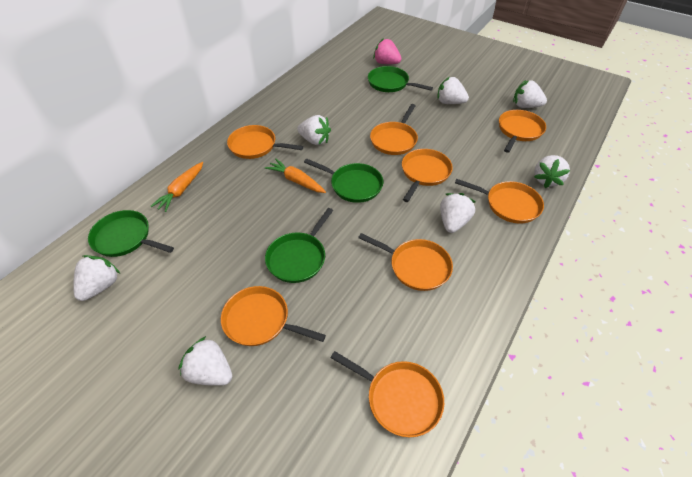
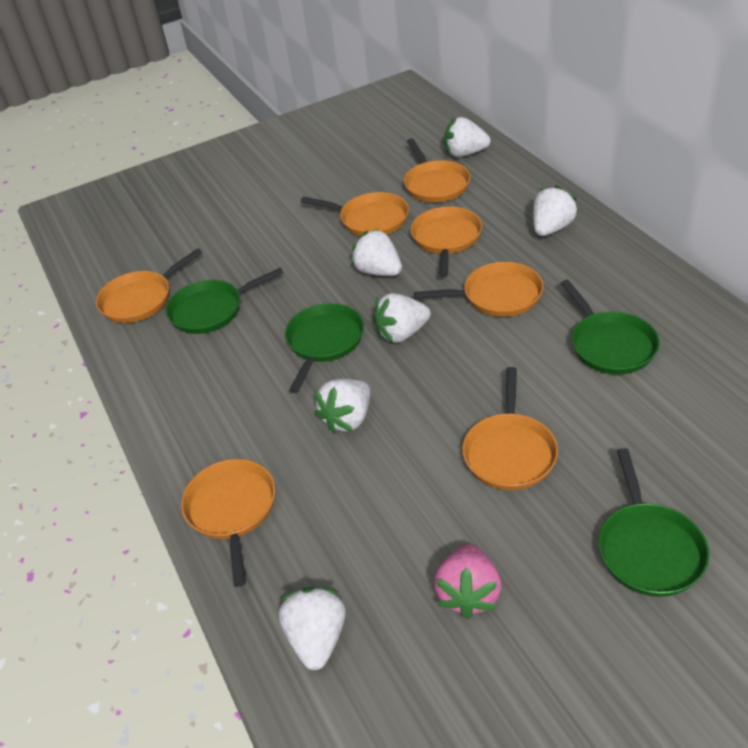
orange carrot: 2 -> 0
orange pan: 8 -> 7
white strawberry: 7 -> 6

